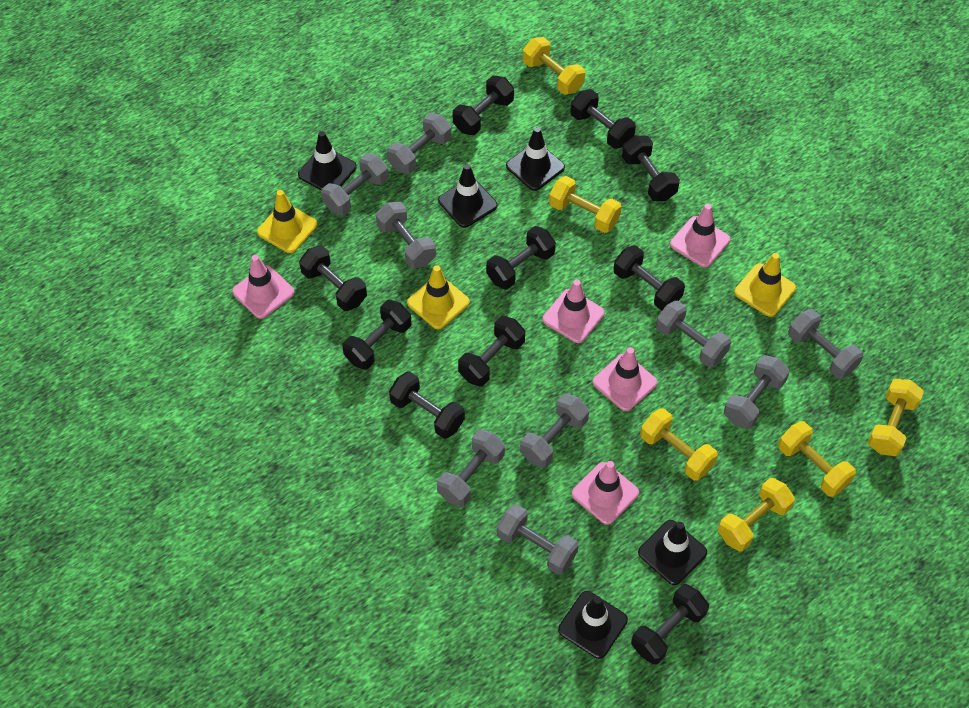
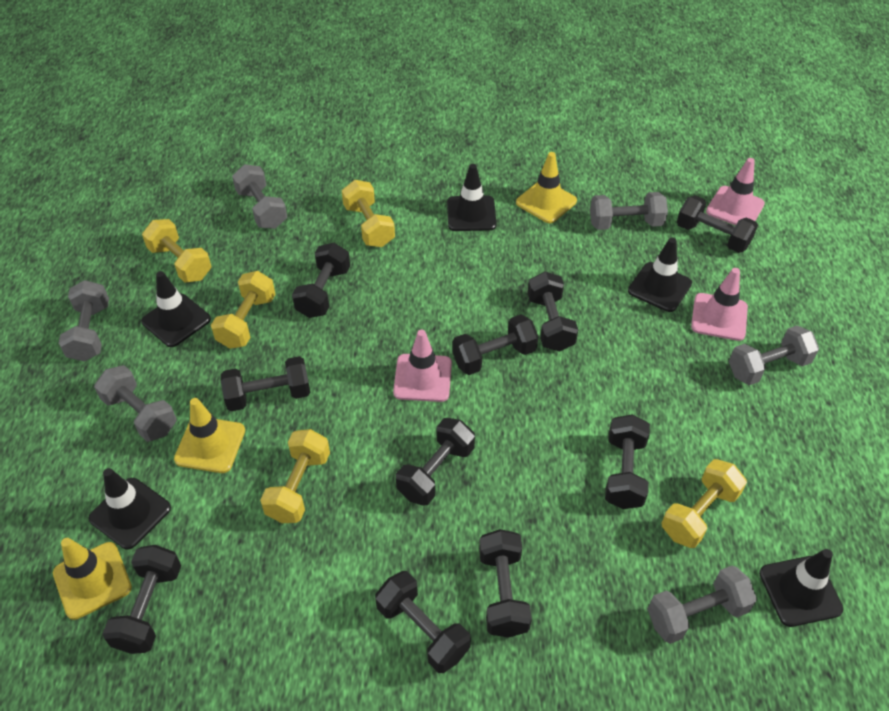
grey dumbbell: 9 -> 6
pink traffic cone: 5 -> 3
yellow dumbbell: 6 -> 5

